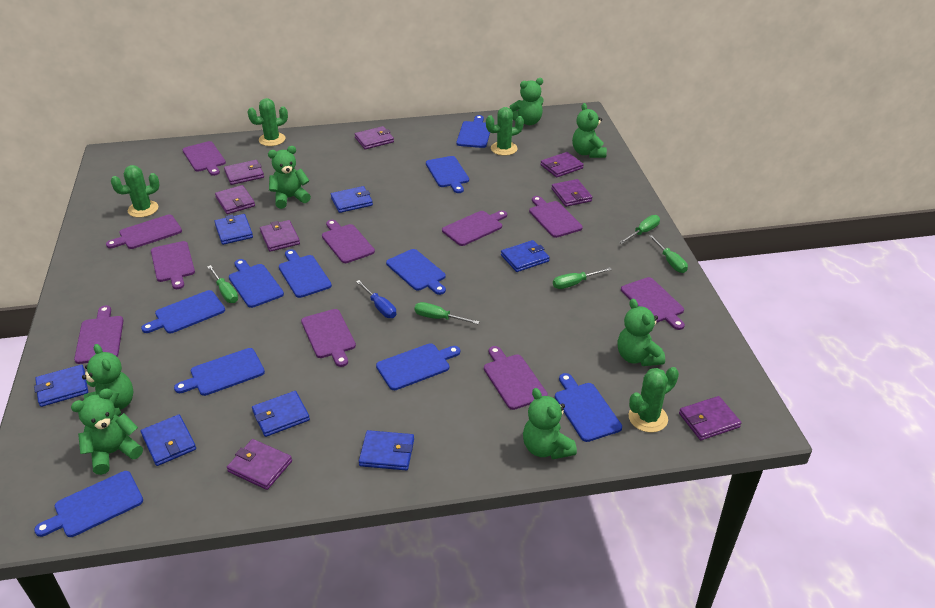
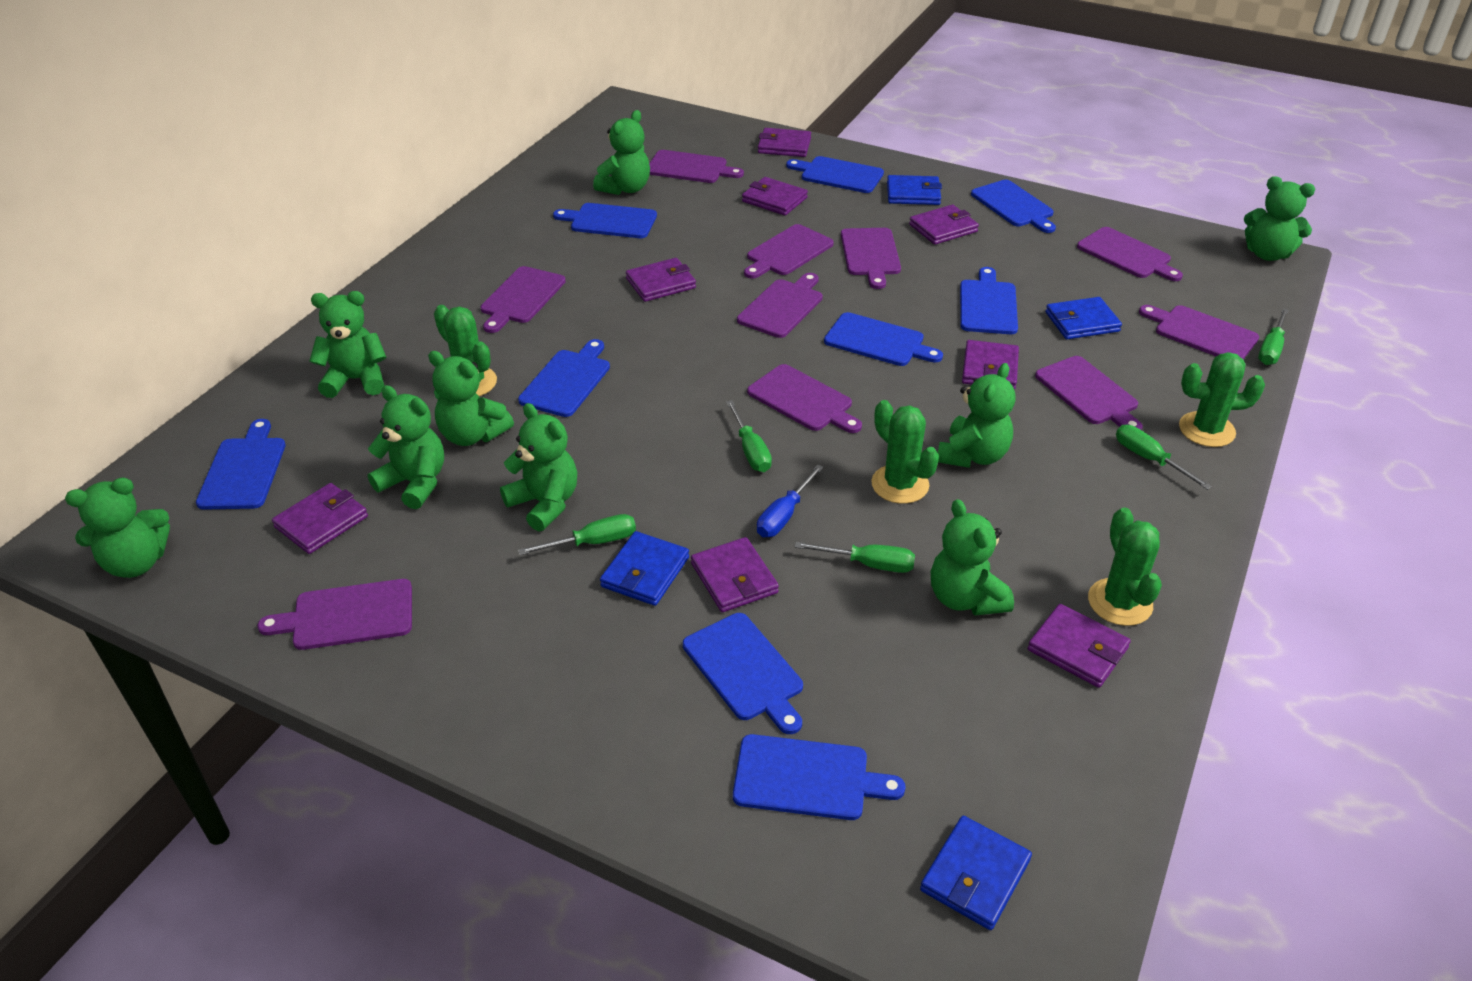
blue cutting board: 10 -> 9
blue wallet: 7 -> 4
green teddy bear: 7 -> 9

